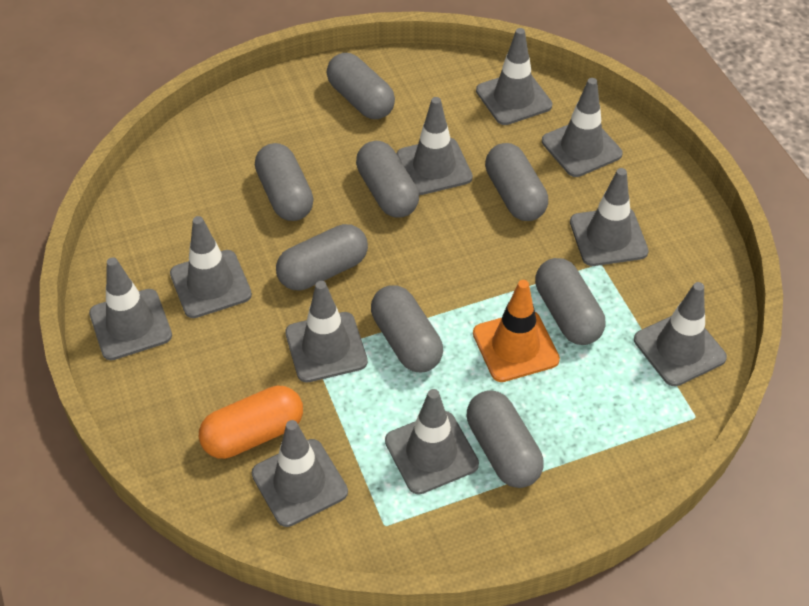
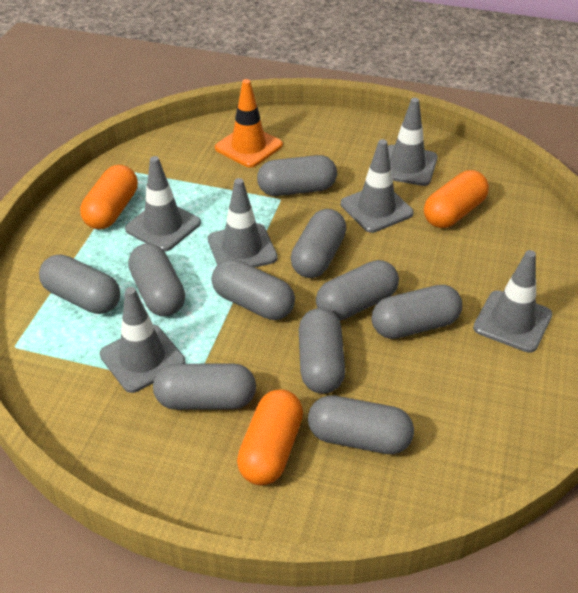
grey capsule: 8 -> 10
grey traffic cone: 10 -> 6
orange capsule: 1 -> 3

